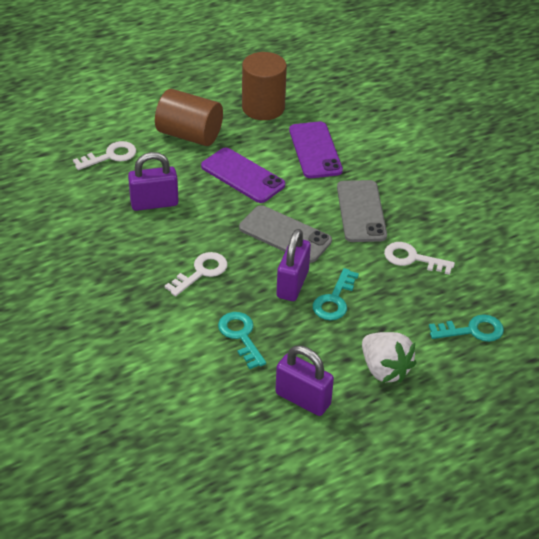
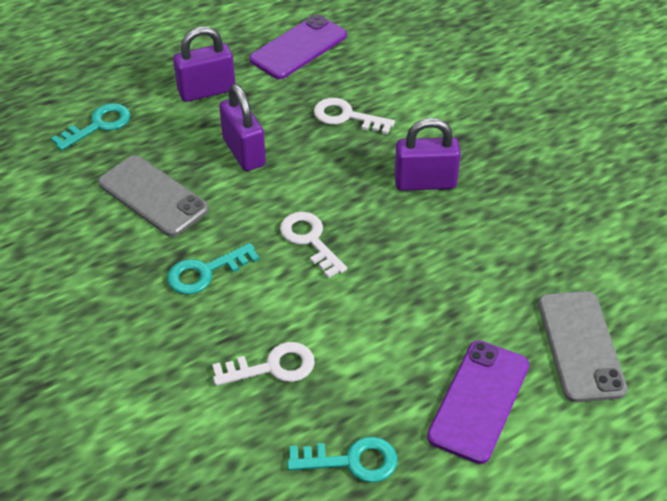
brown cylinder: 2 -> 0
white strawberry: 1 -> 0

